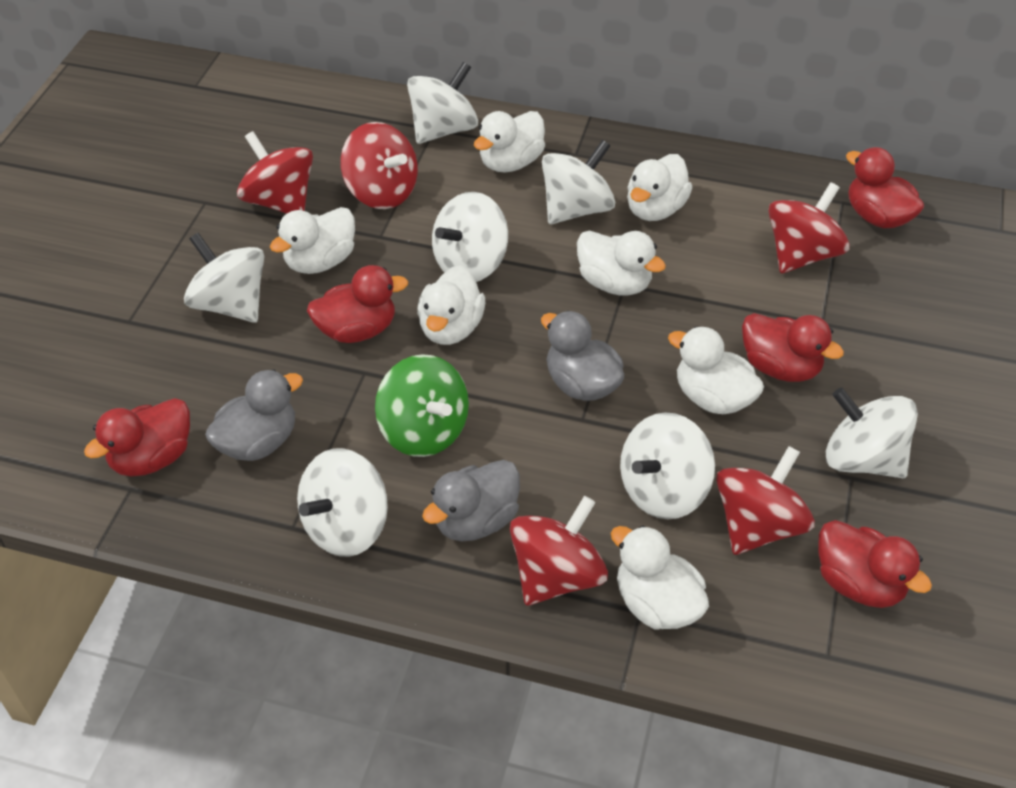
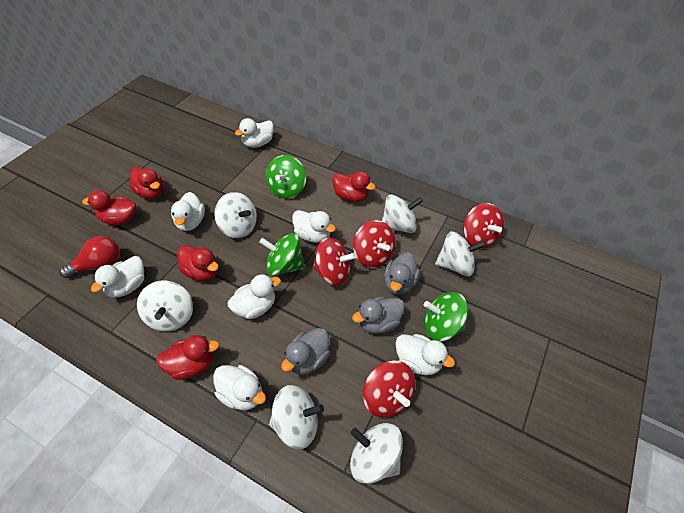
green spinning top: 1 -> 3
red light bulb: 0 -> 1
red spinning top: 5 -> 4
white spinning top: 7 -> 6

